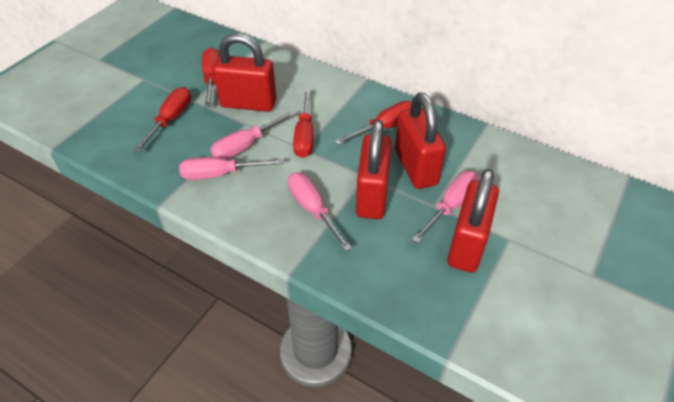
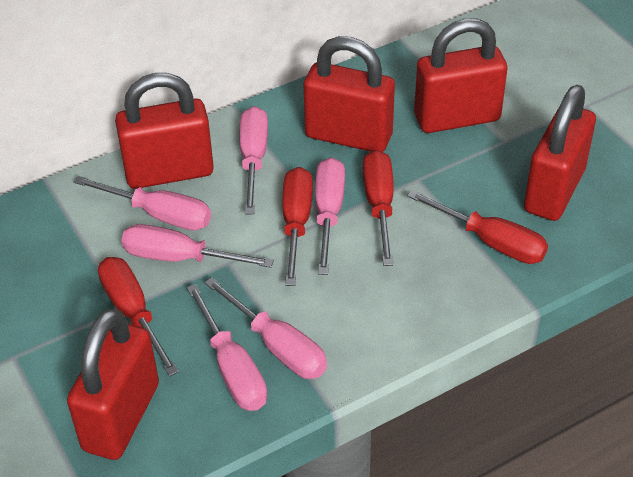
pink screwdriver: 4 -> 6
red padlock: 4 -> 5

